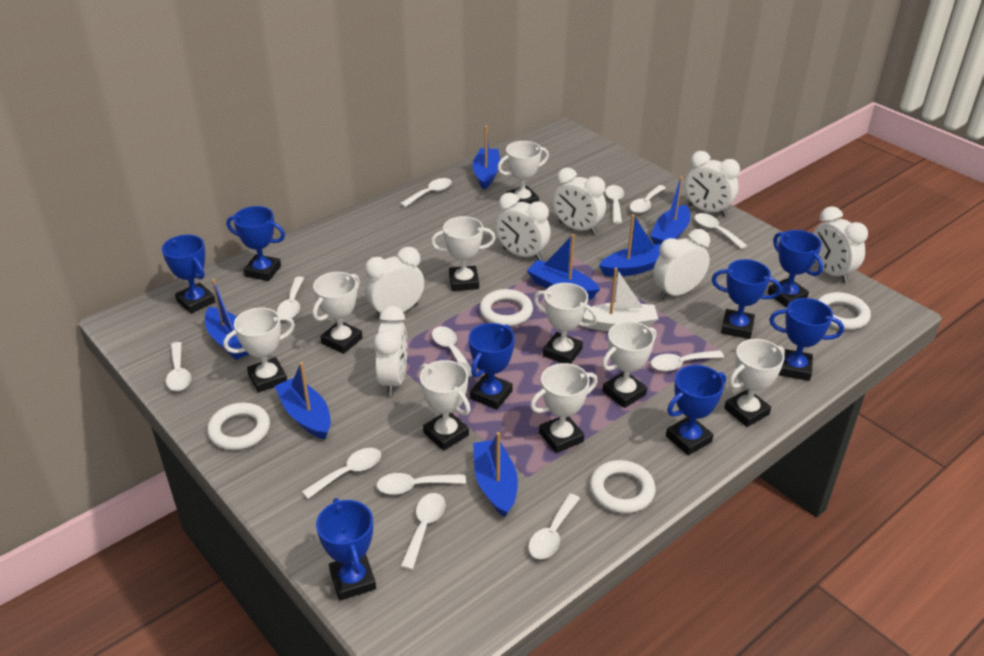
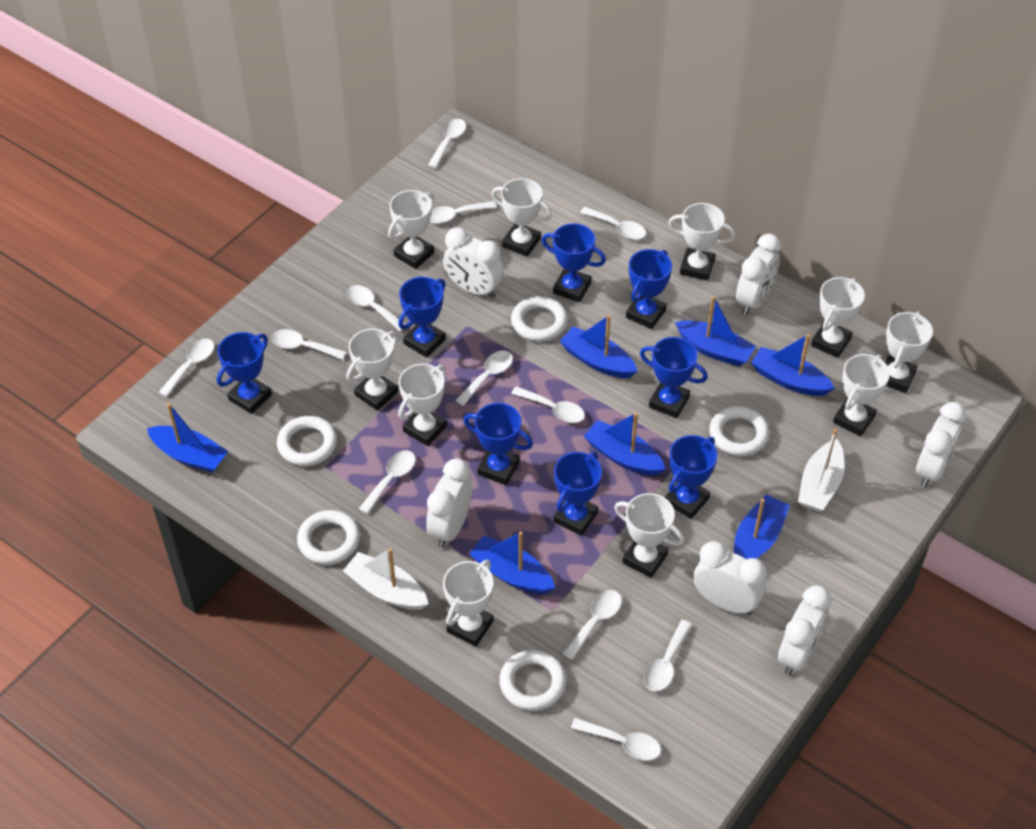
white boat: 1 -> 2
white clock: 7 -> 6
white ring: 4 -> 5
white trophy: 9 -> 10

